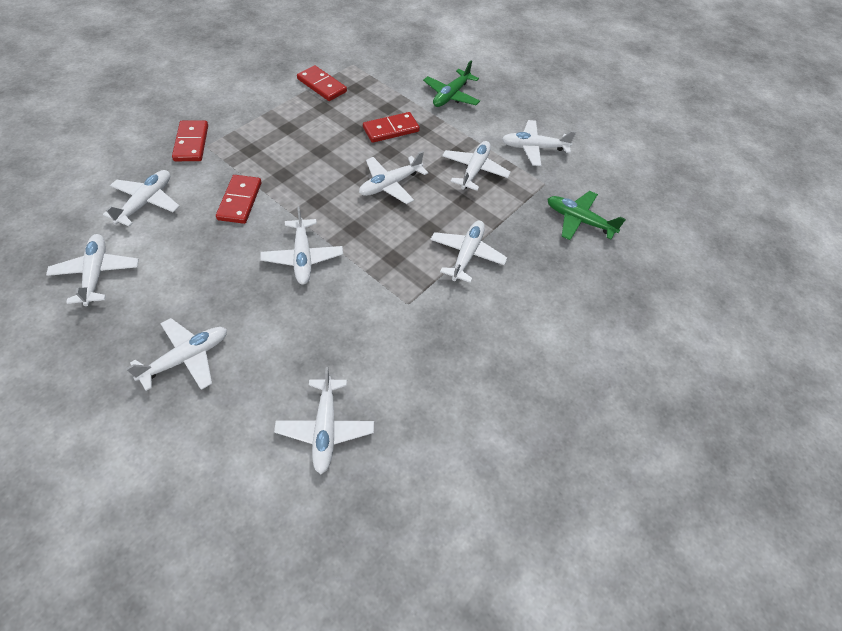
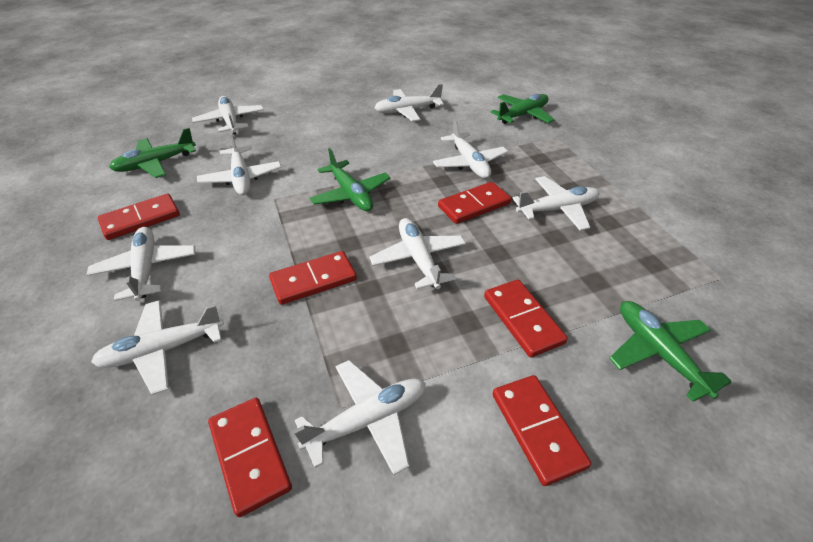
green plane: 2 -> 4
red domino: 4 -> 6

